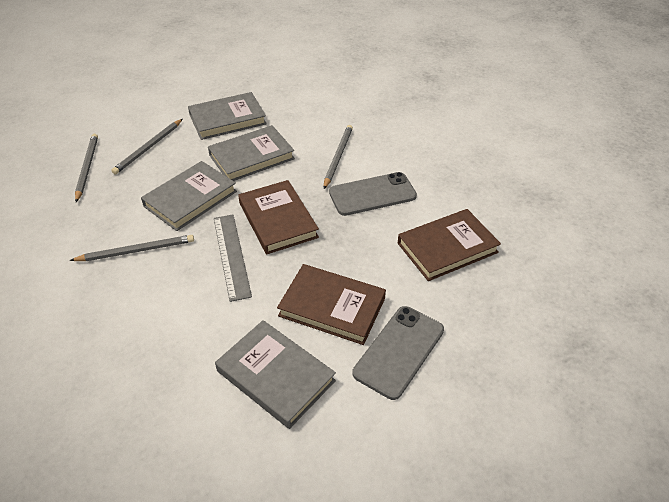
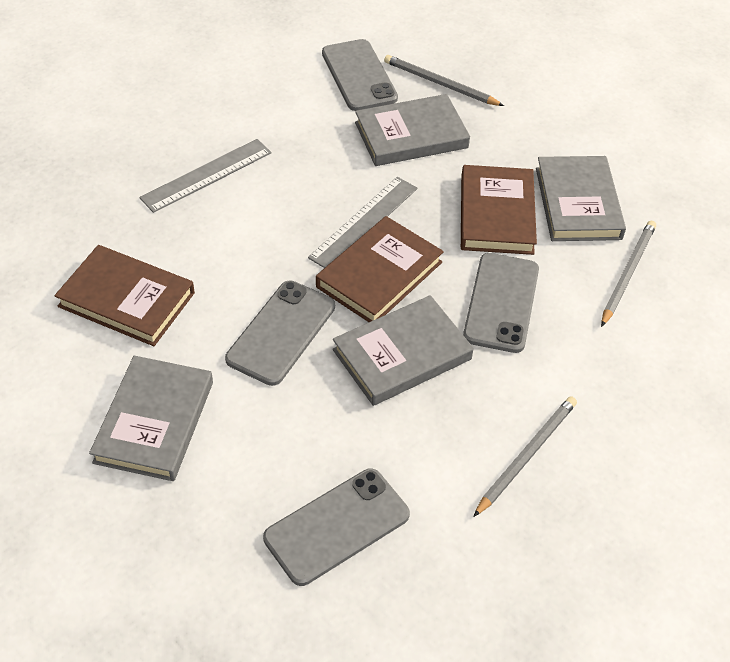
grey pencil: 4 -> 3
grey phone: 2 -> 4
grey ruler: 1 -> 2

